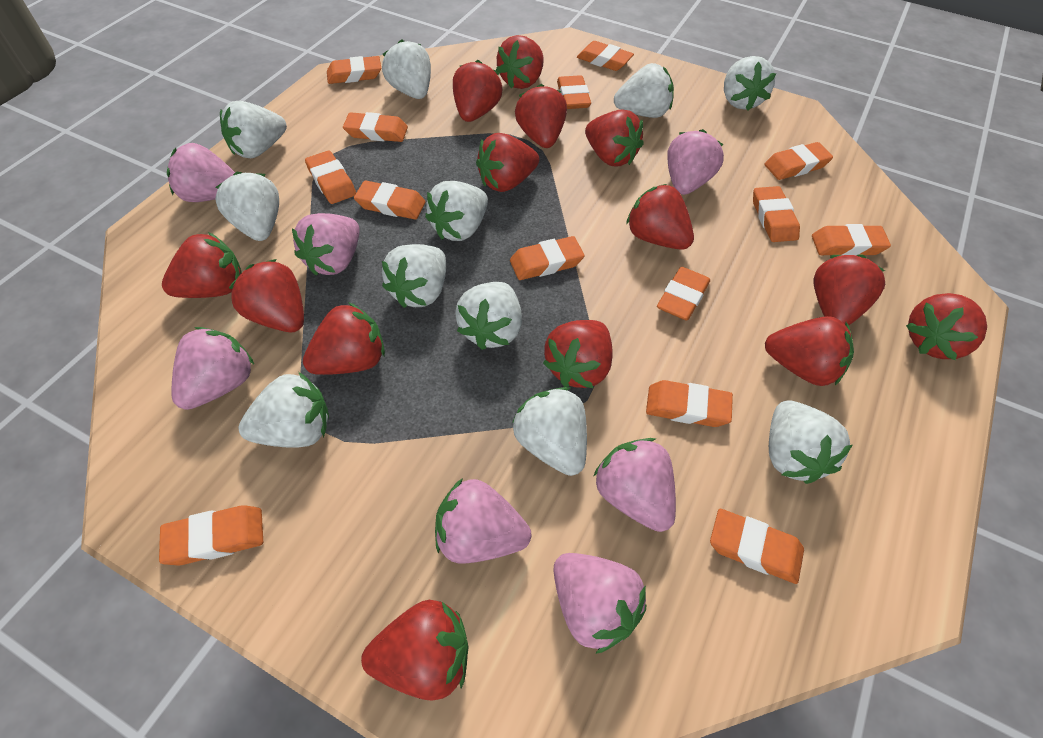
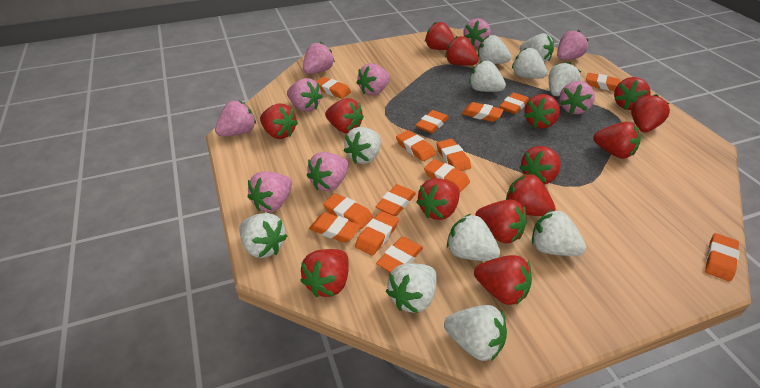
pink strawberry: 7 -> 9

